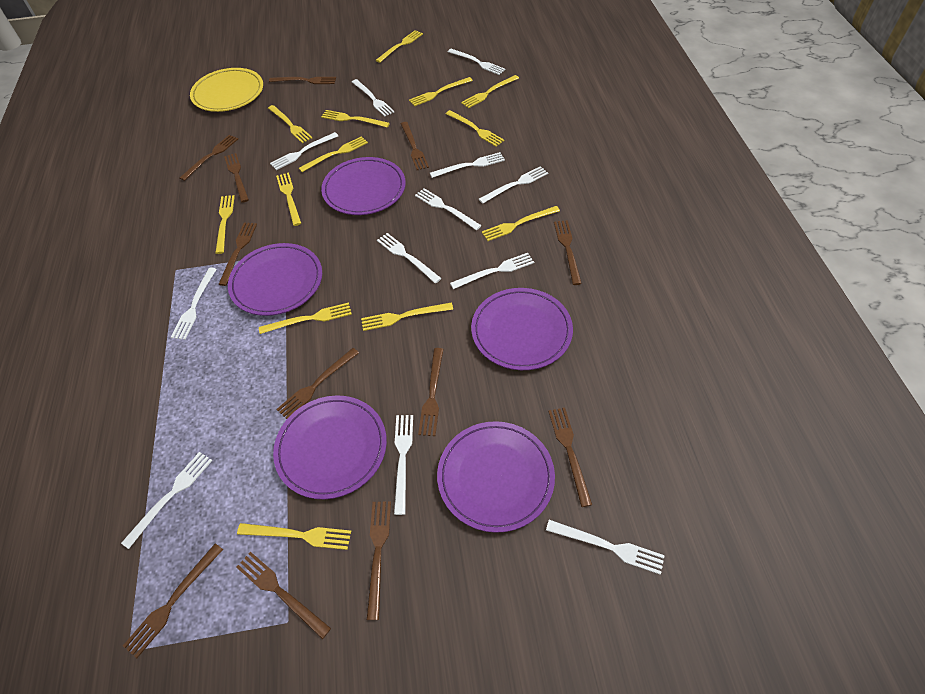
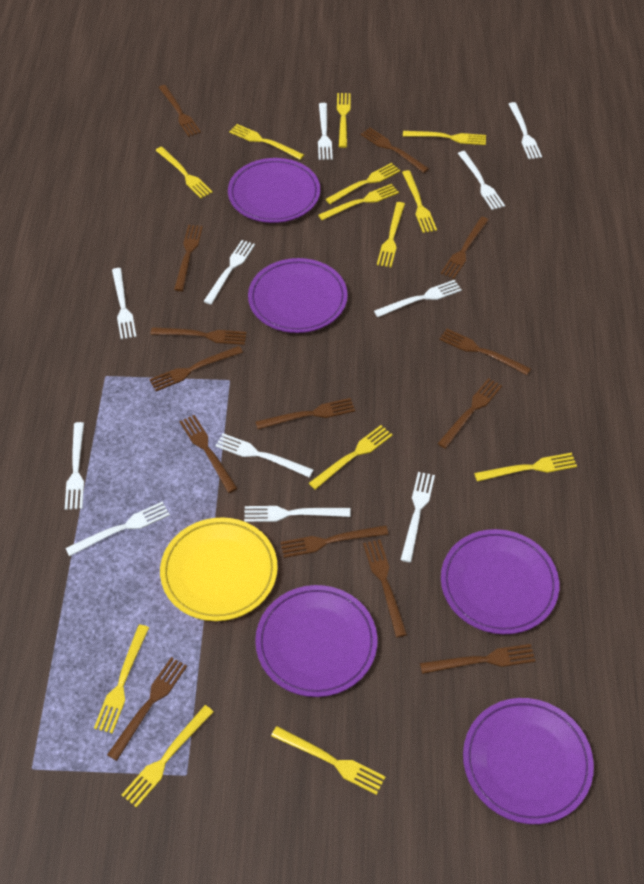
brown fork: 12 -> 14
white fork: 12 -> 11

